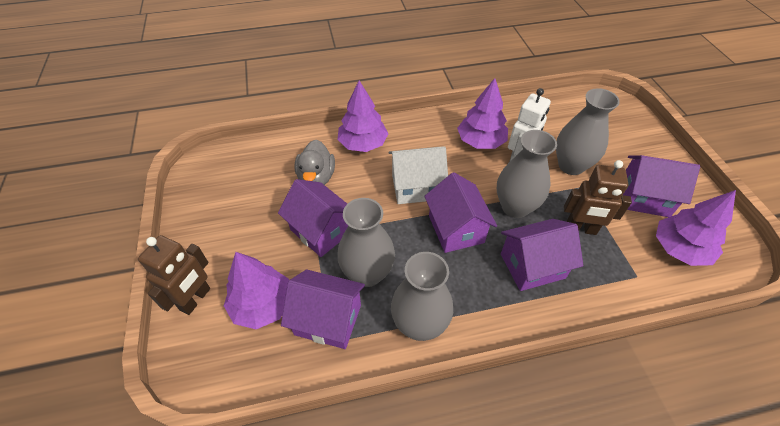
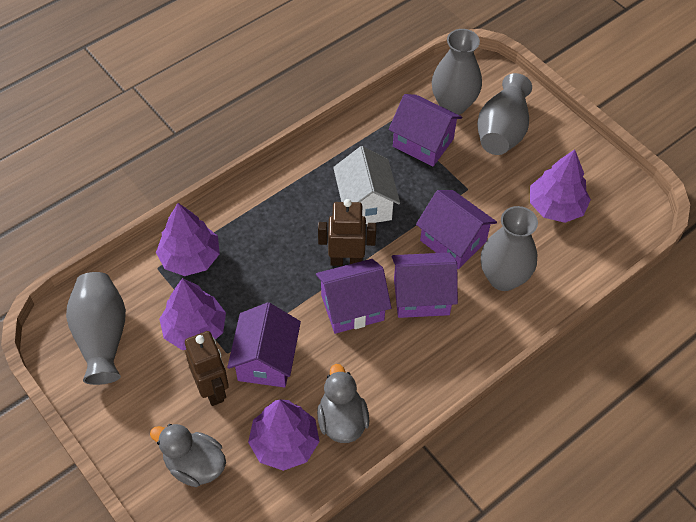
grey duck: 1 -> 2
white robot: 1 -> 0

